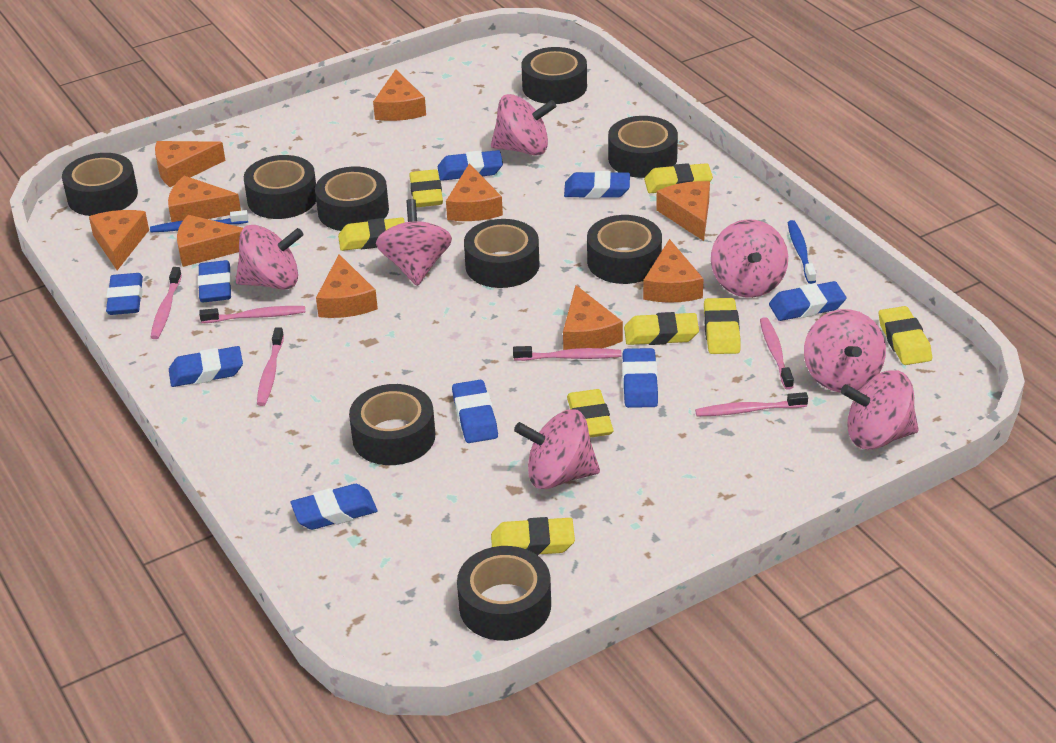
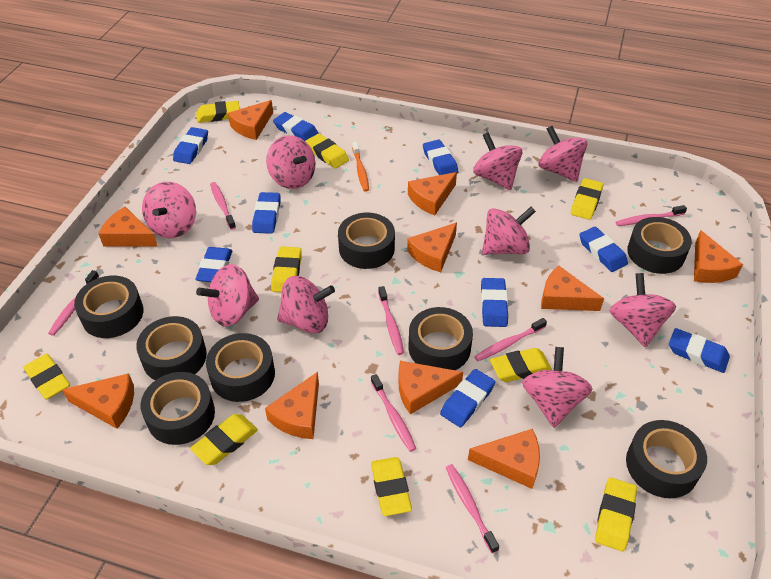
black tape: 9 -> 8
blue toothbrush: 2 -> 0
orange toothbrush: 0 -> 1
pink spinning top: 7 -> 9
pink toothbrush: 6 -> 7
yellow eraser: 8 -> 9

